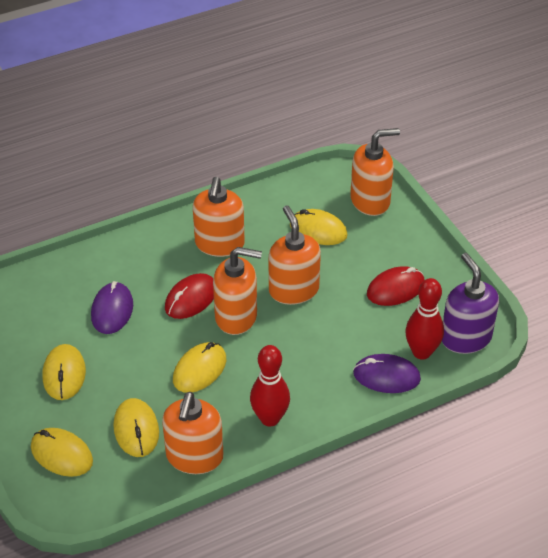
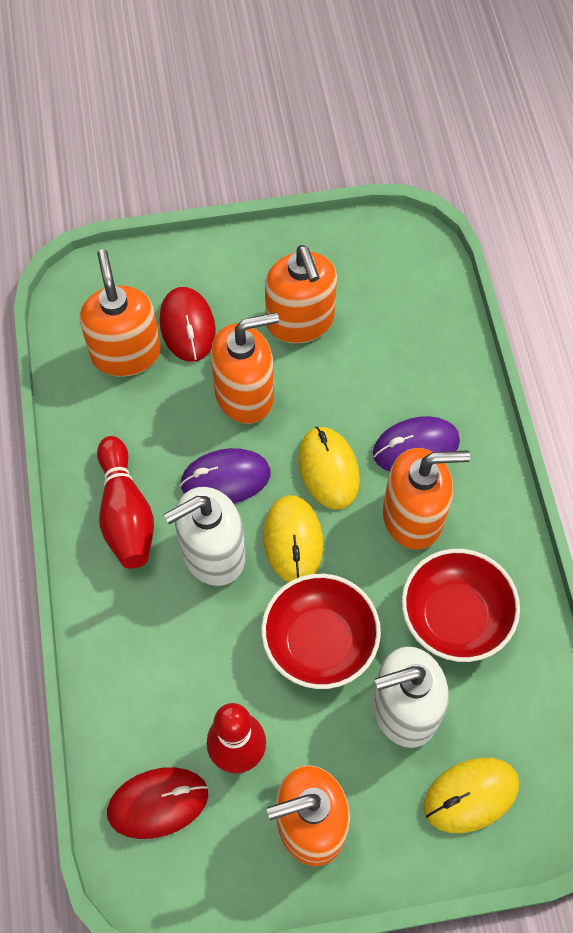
purple soap dispenser: 1 -> 0
red bowl: 0 -> 2
white soap dispenser: 0 -> 2
yellow mouse: 5 -> 3

